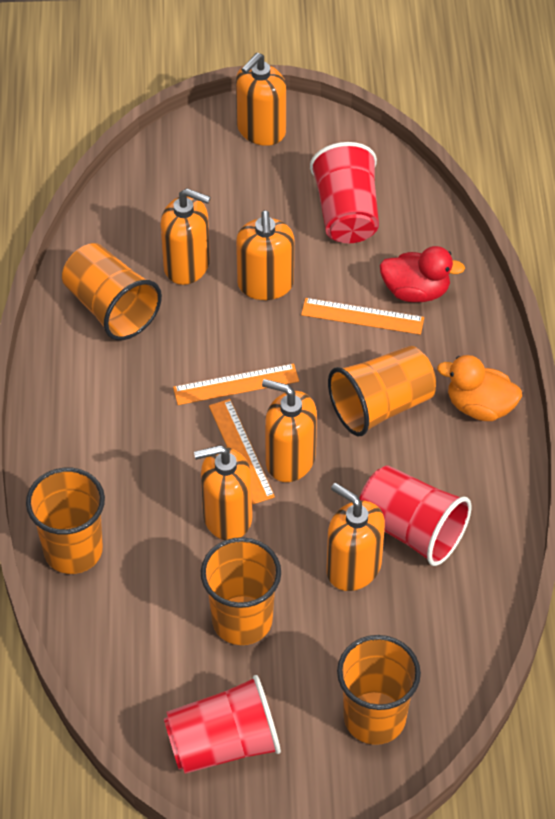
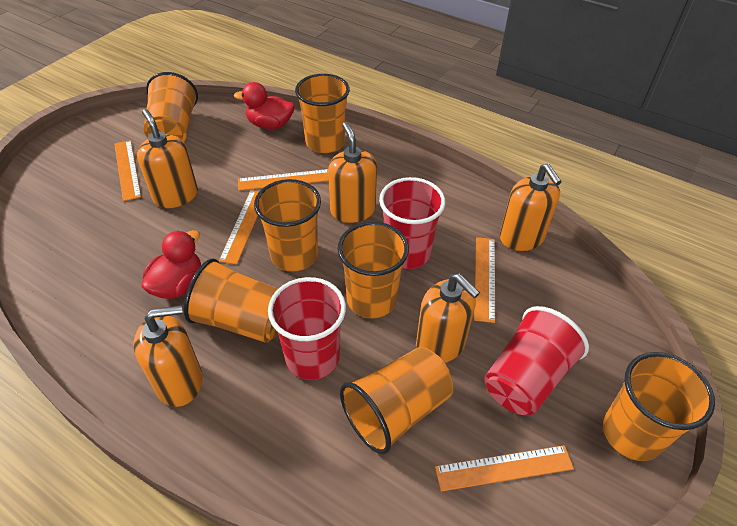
orange cup: 5 -> 7
orange duck: 1 -> 0
orange ruler: 3 -> 5
orange soap dispenser: 6 -> 5
red duck: 1 -> 2

